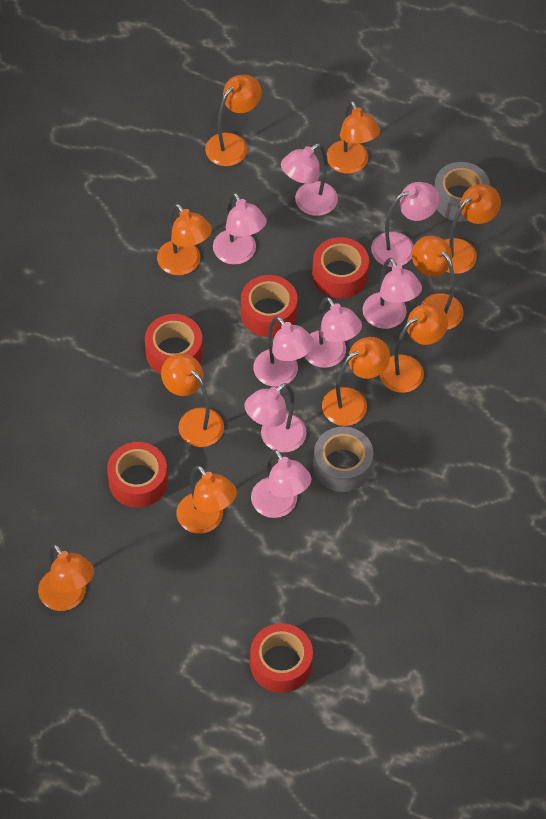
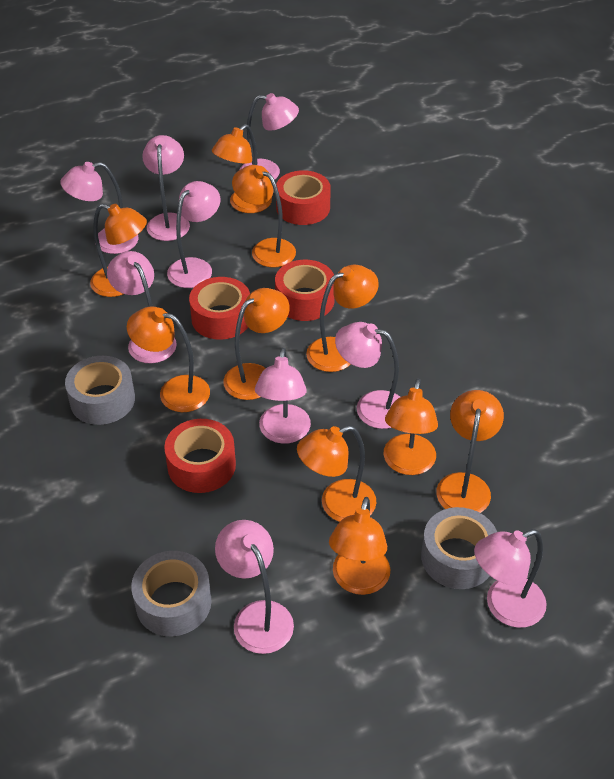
grey tape: 2 -> 3
pink lamp: 8 -> 9
red tape: 5 -> 4

